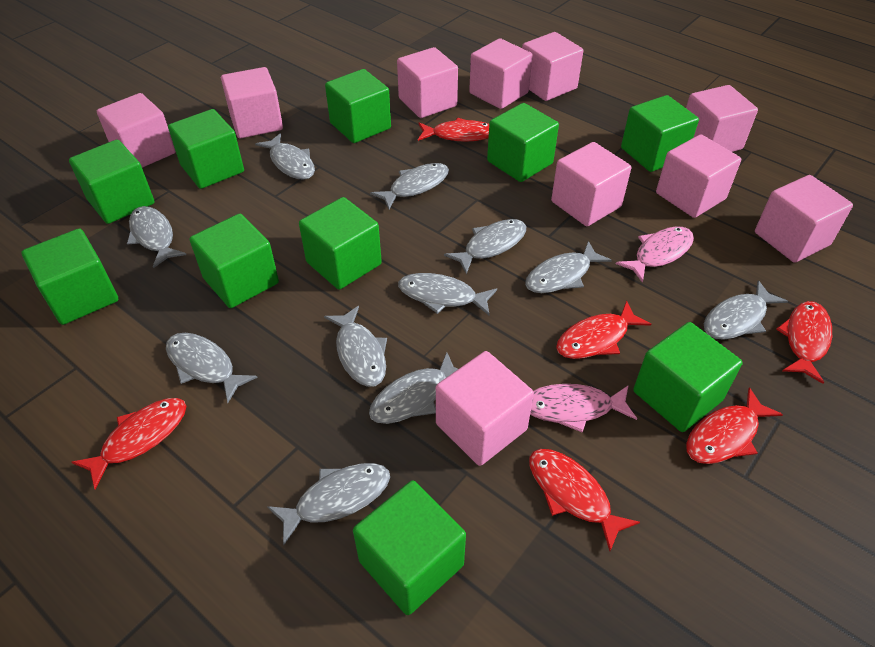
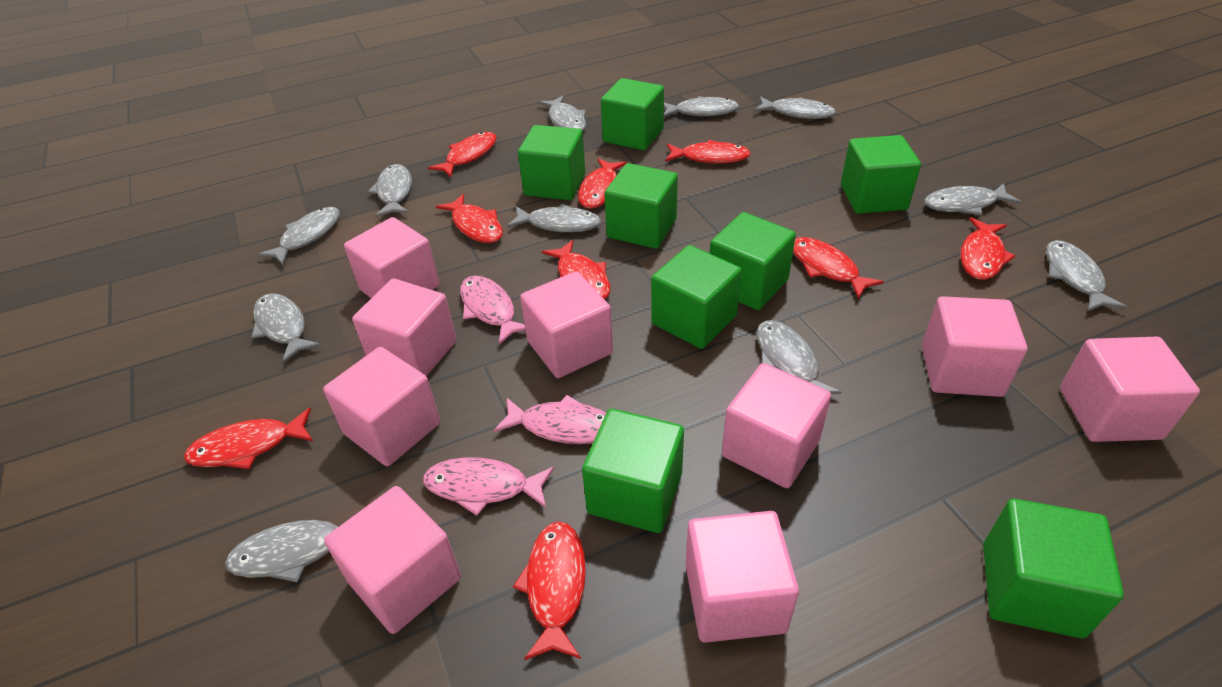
green cube: 10 -> 8
pink cube: 10 -> 9
pink fish: 2 -> 3
red fish: 6 -> 9

